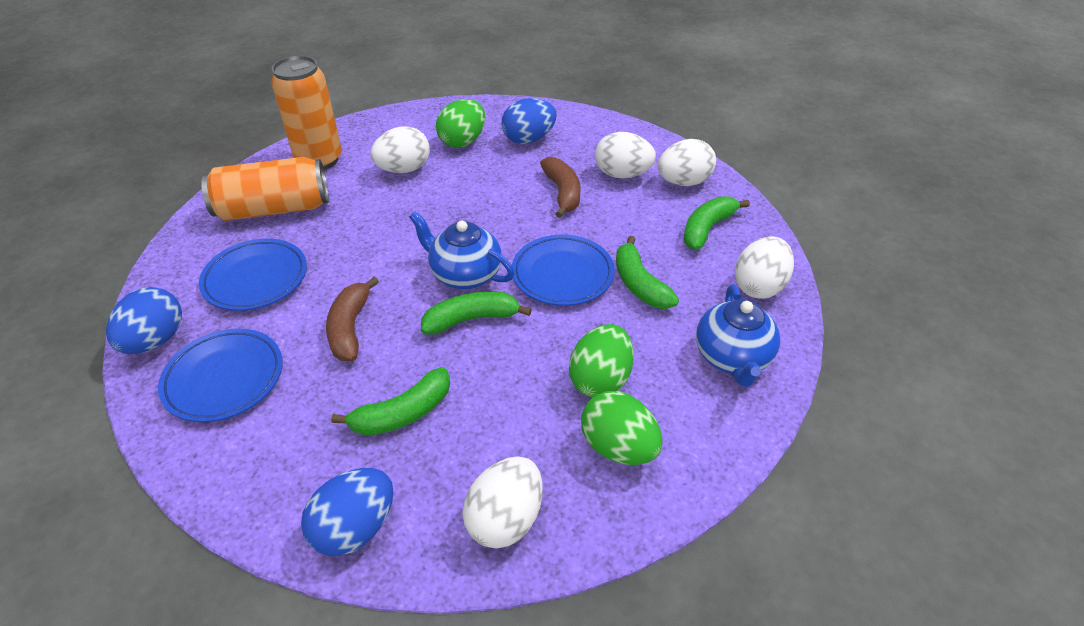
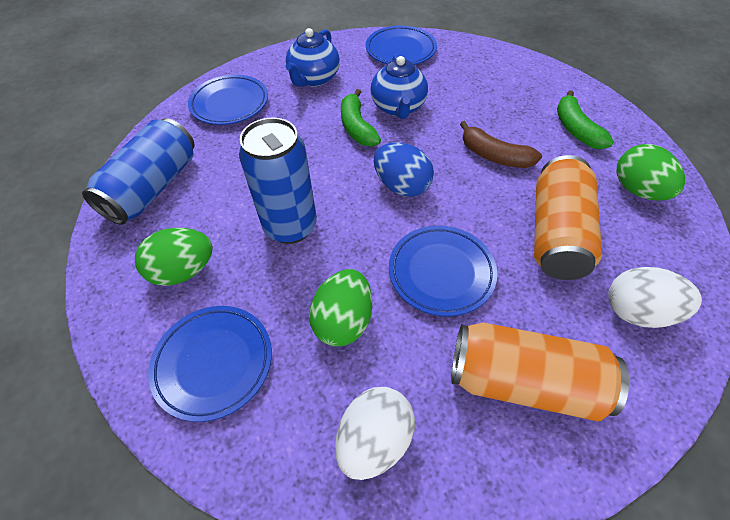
blue can: 0 -> 2
blue egg: 3 -> 1
blue plate: 3 -> 4
brown banana: 2 -> 1
green banana: 4 -> 2
white egg: 5 -> 2

